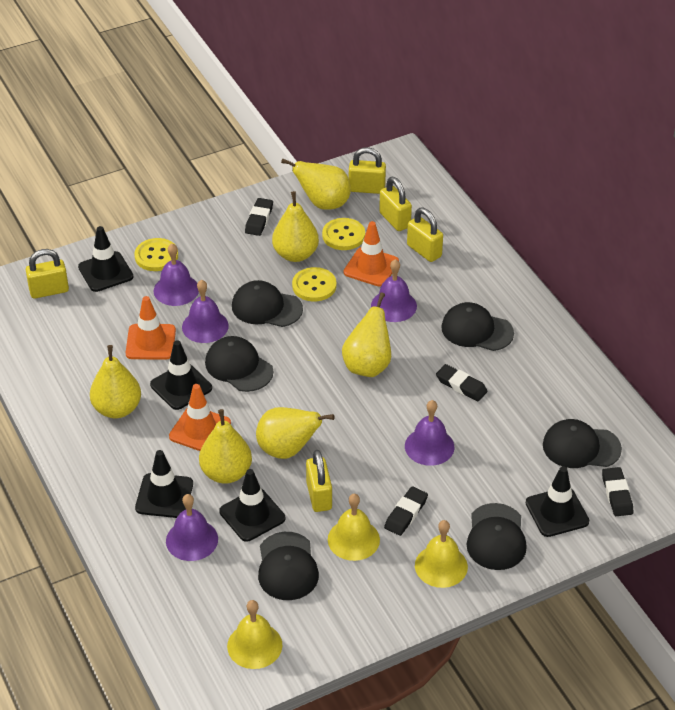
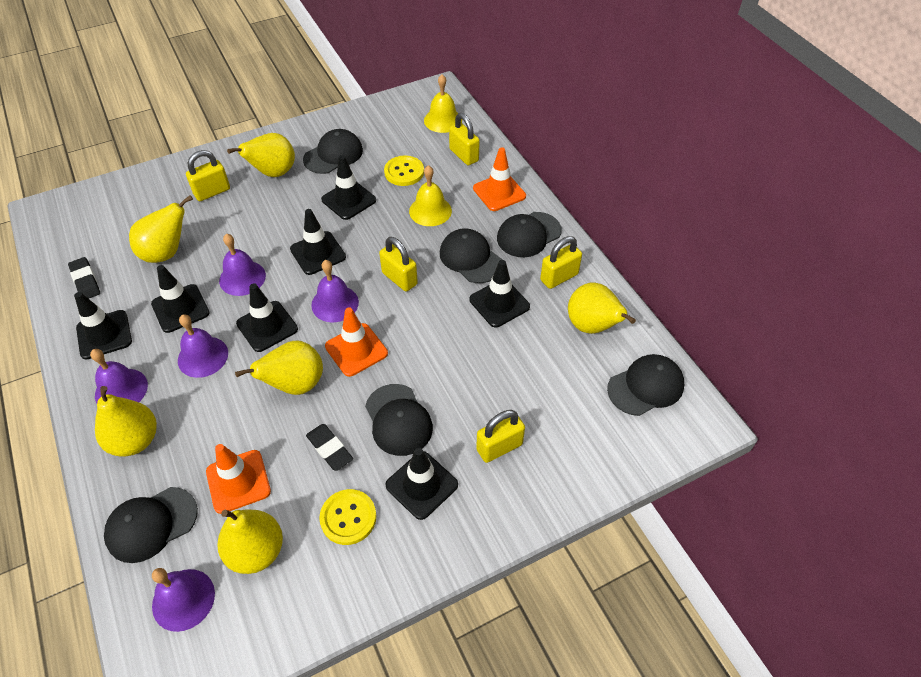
black eraser: 4 -> 2
black traffic cone: 5 -> 7
yellow bell: 3 -> 2
yellow button: 3 -> 2

